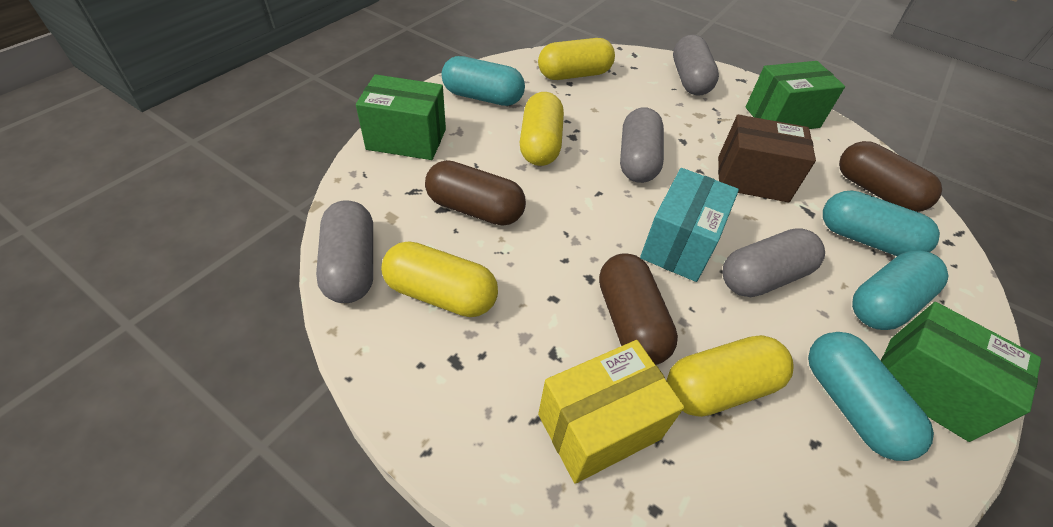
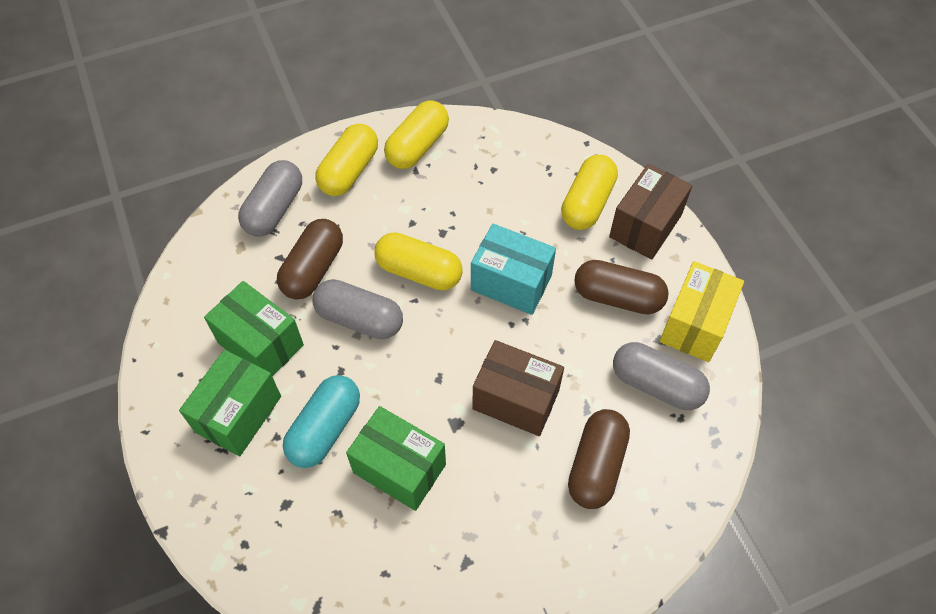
brown box: 1 -> 2
grey capsule: 4 -> 3
turquoise capsule: 4 -> 1

